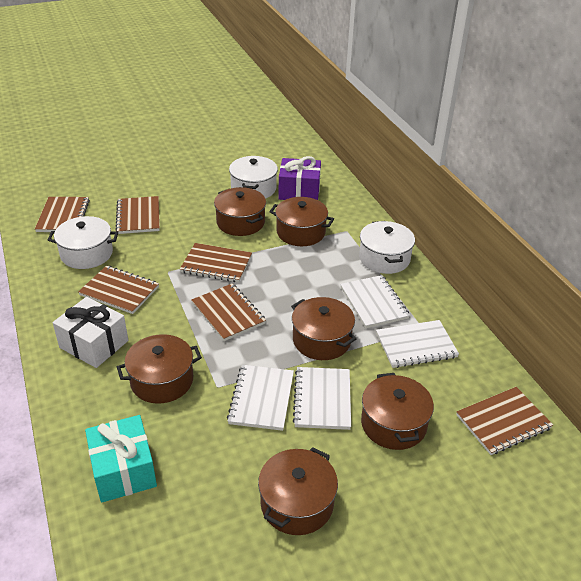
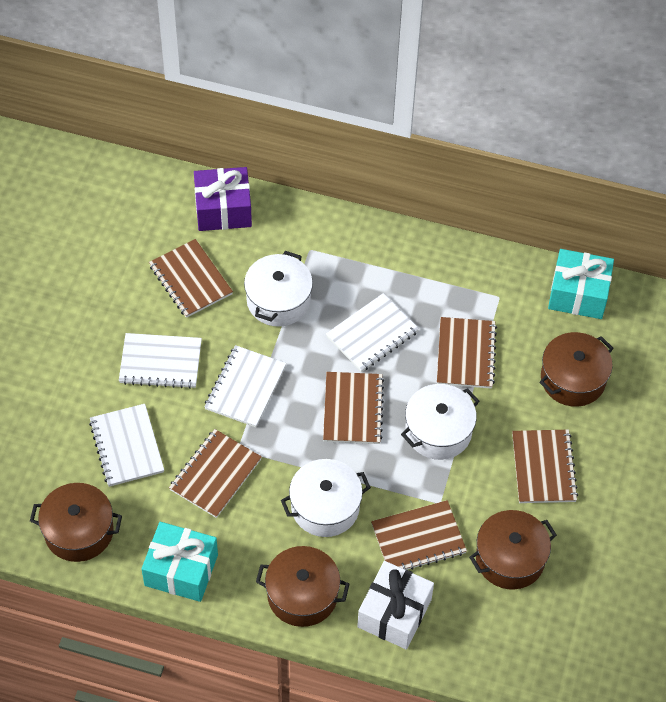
brown pot: 6 -> 4
turquoise gift: 1 -> 2

